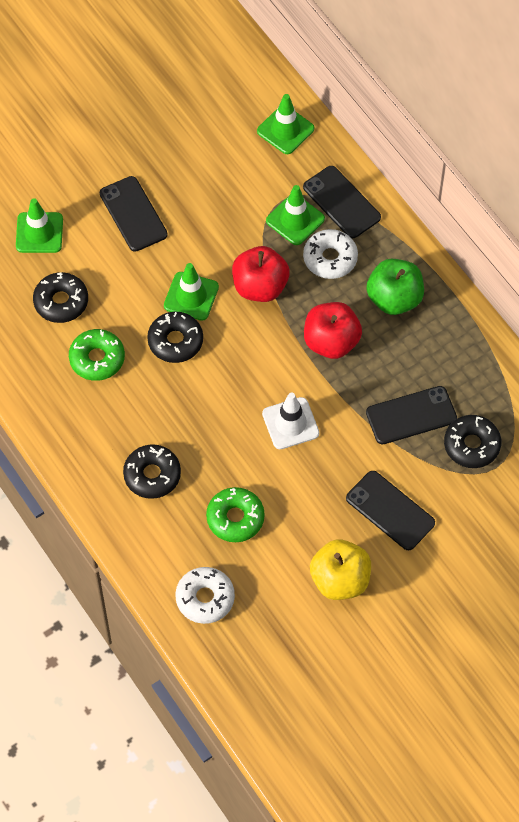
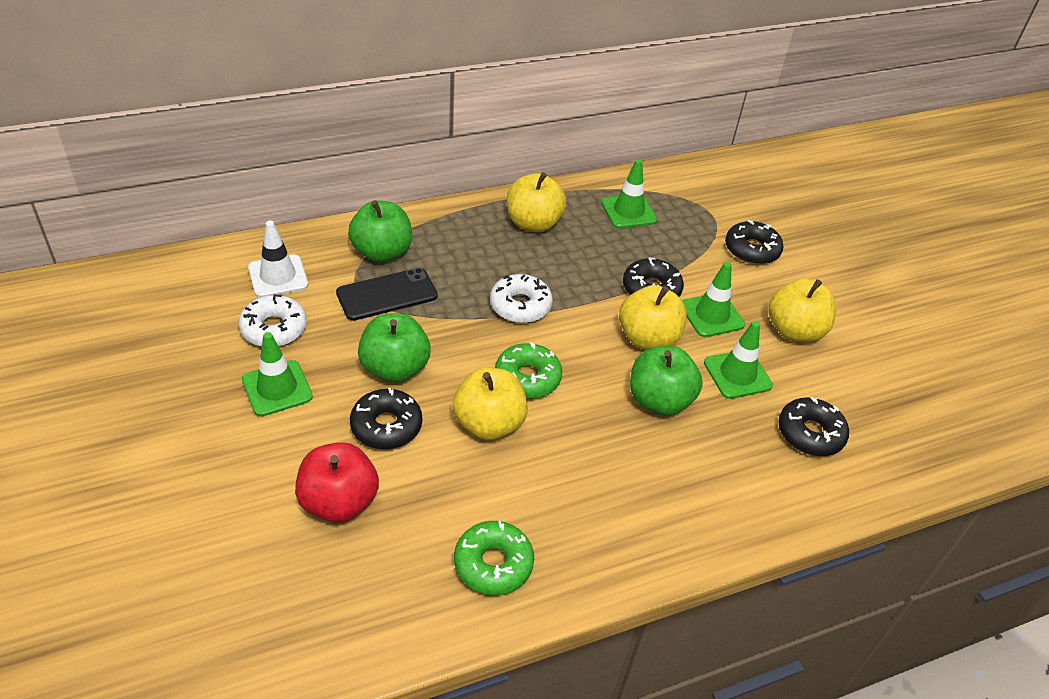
black phone: 4 -> 1
green apple: 1 -> 3
red apple: 2 -> 1
yellow apple: 1 -> 4

